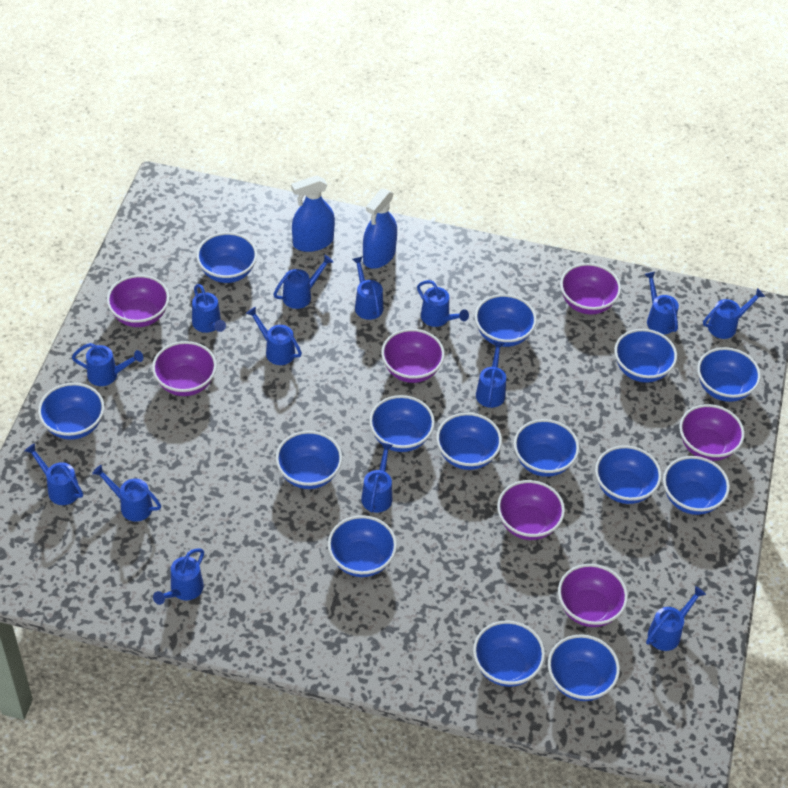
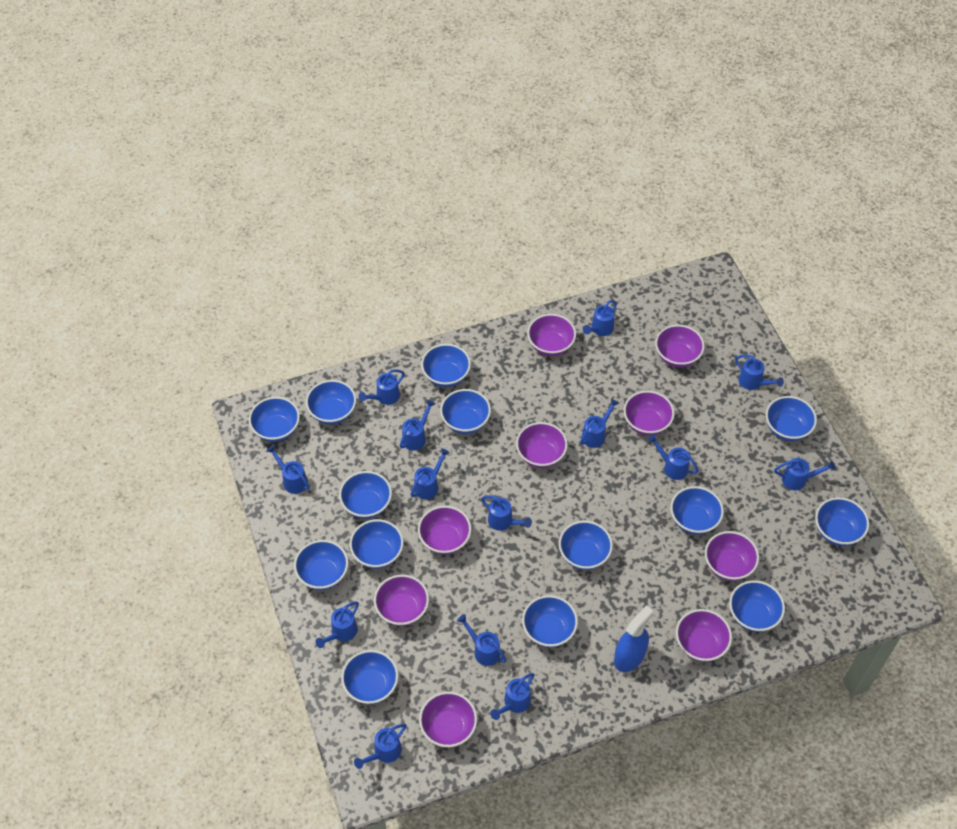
blue spray bottle: 2 -> 1
purple bowl: 7 -> 9

